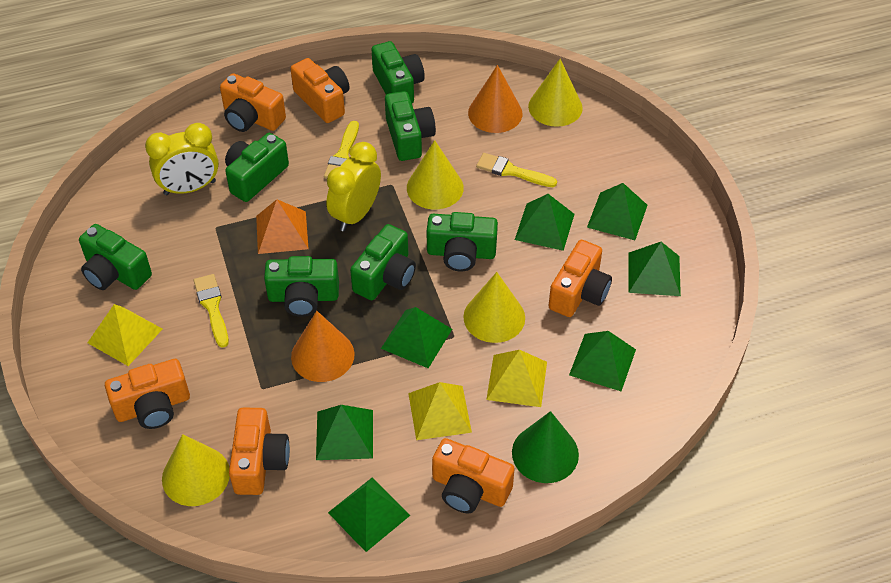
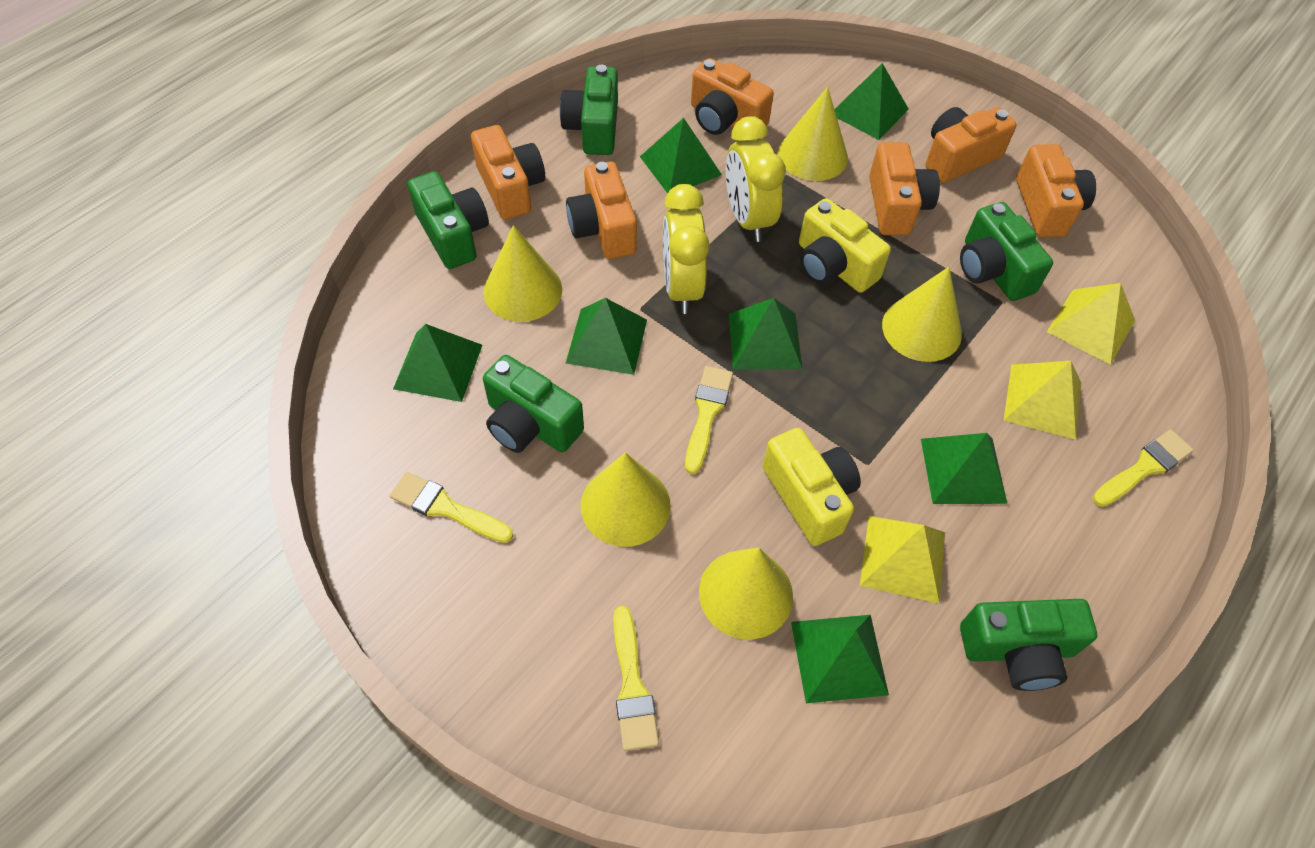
green camera: 7 -> 5
green cone: 1 -> 0
orange cone: 2 -> 0
orange pyramid: 1 -> 0
yellow brush: 3 -> 4
yellow camera: 0 -> 2
yellow cone: 4 -> 5

